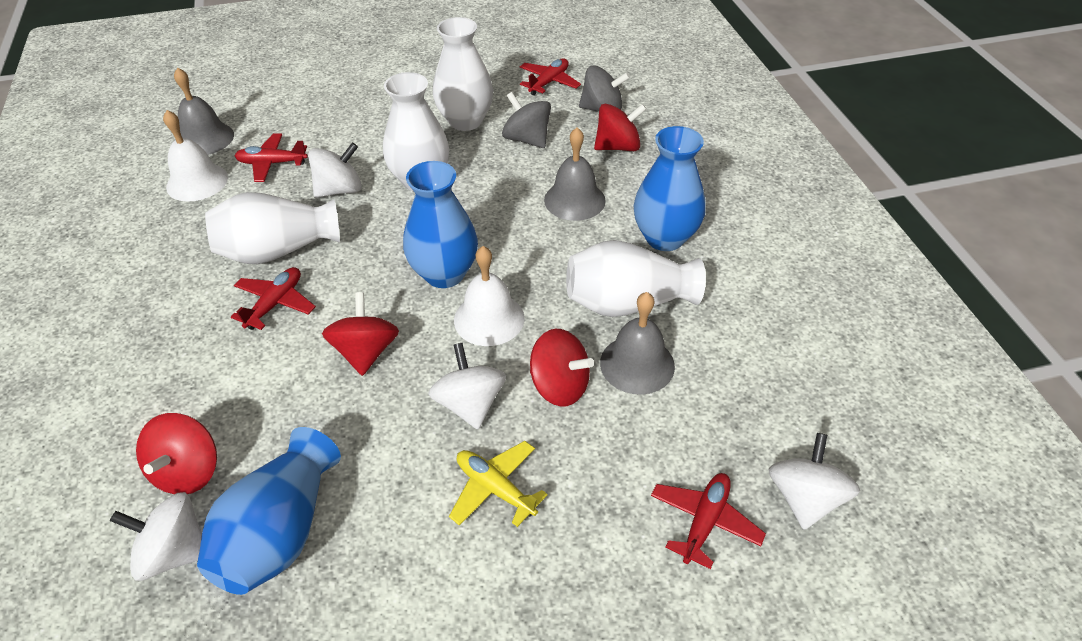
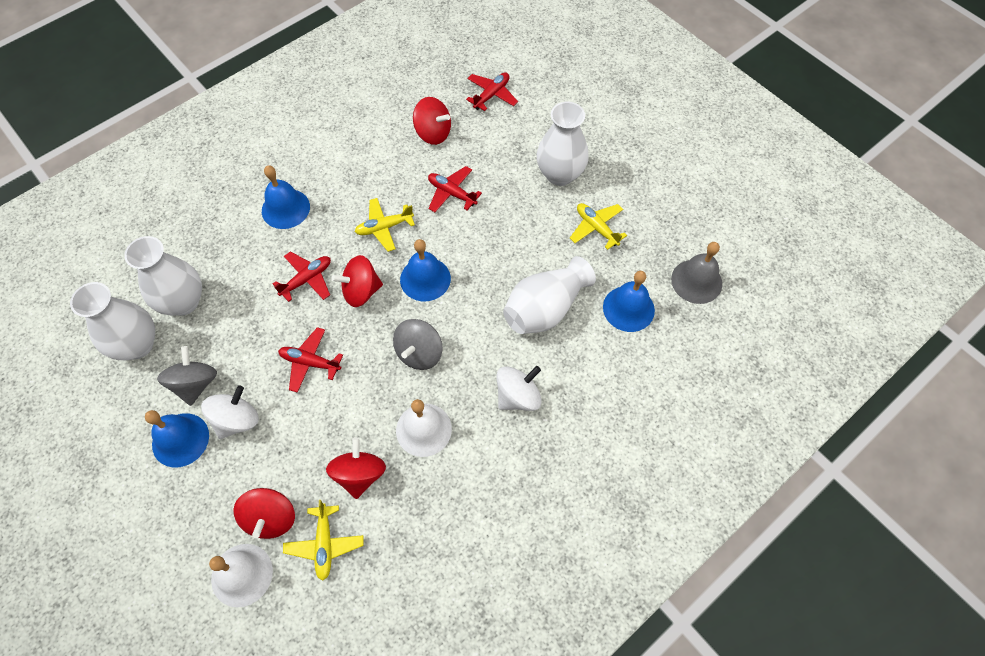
blue bell: 0 -> 4
blue vase: 3 -> 0
grey bell: 3 -> 1
white spinning top: 4 -> 2
yellow plane: 1 -> 3

